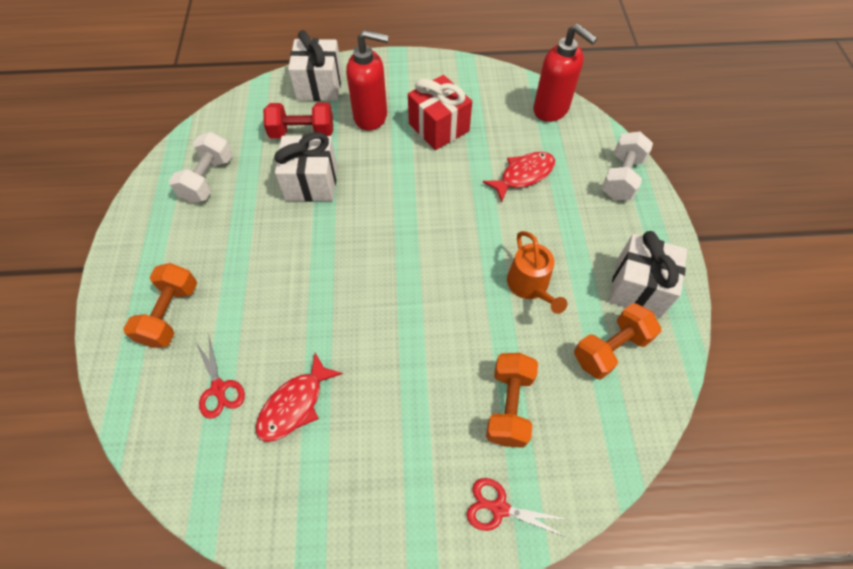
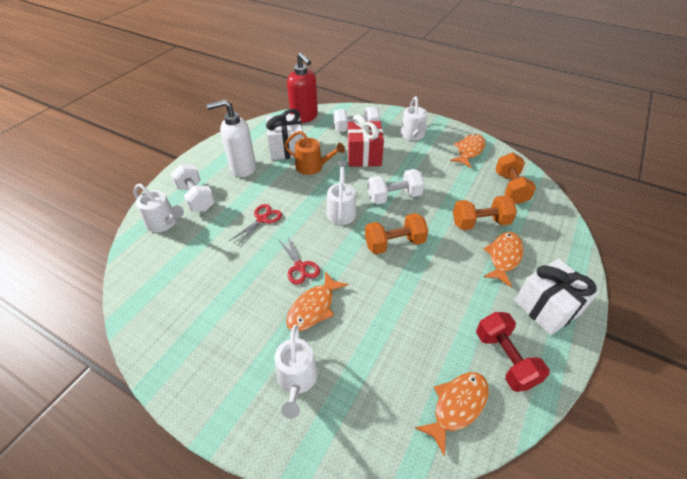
orange fish: 0 -> 4
red fish: 2 -> 0
red soap dispenser: 2 -> 1
white dumbbell: 2 -> 3
white gift: 3 -> 2
white soap dispenser: 0 -> 1
white watering can: 0 -> 4

